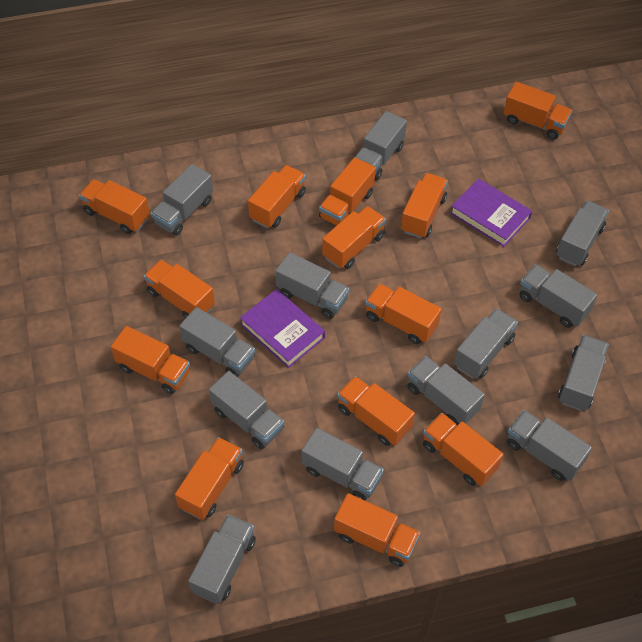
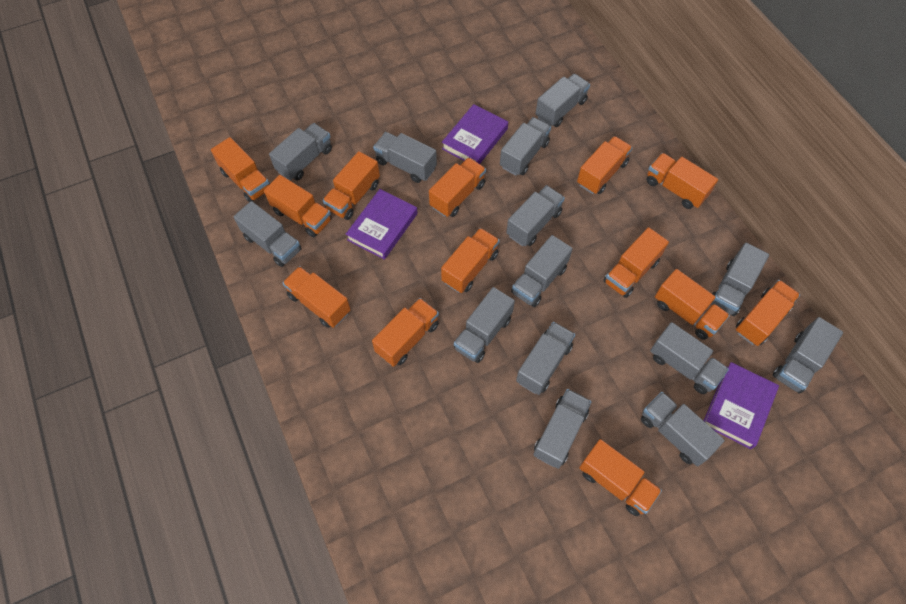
grey truck: 13 -> 14
purple book: 2 -> 3

